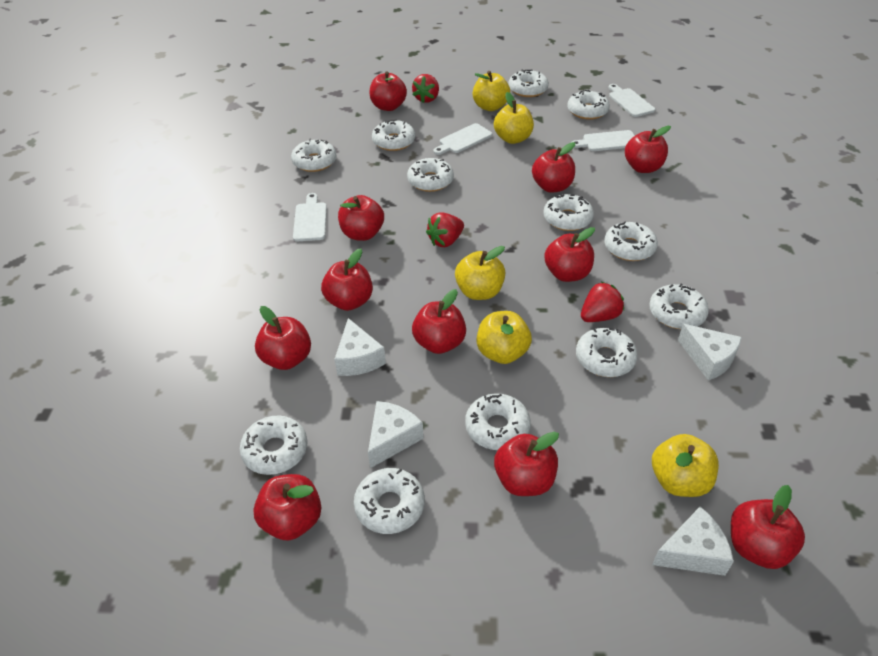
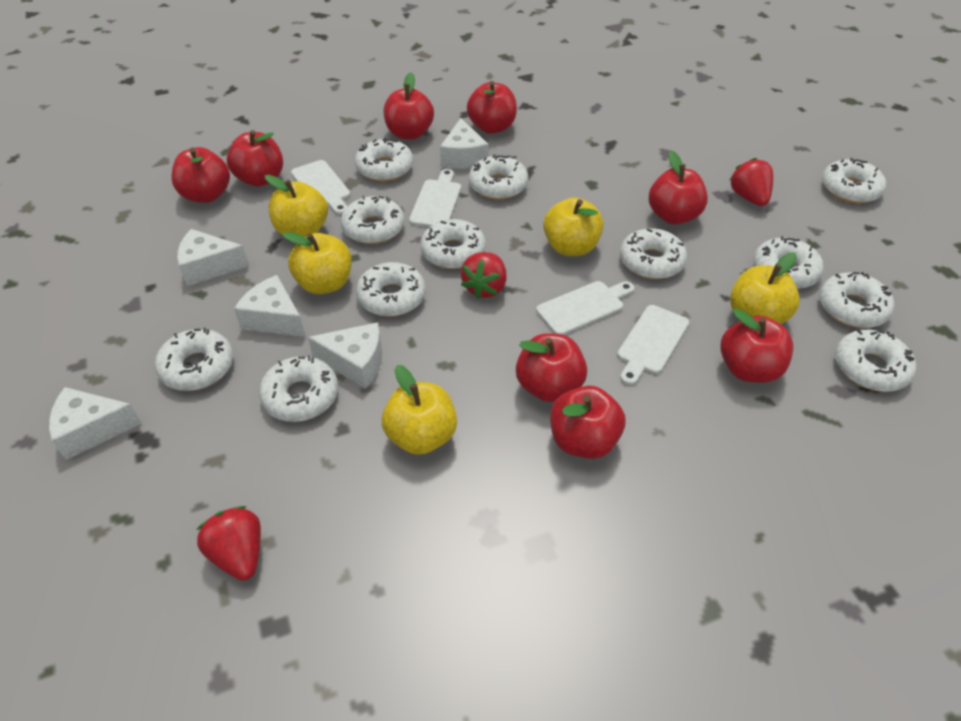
red apple: 11 -> 8
white cheese: 4 -> 5

